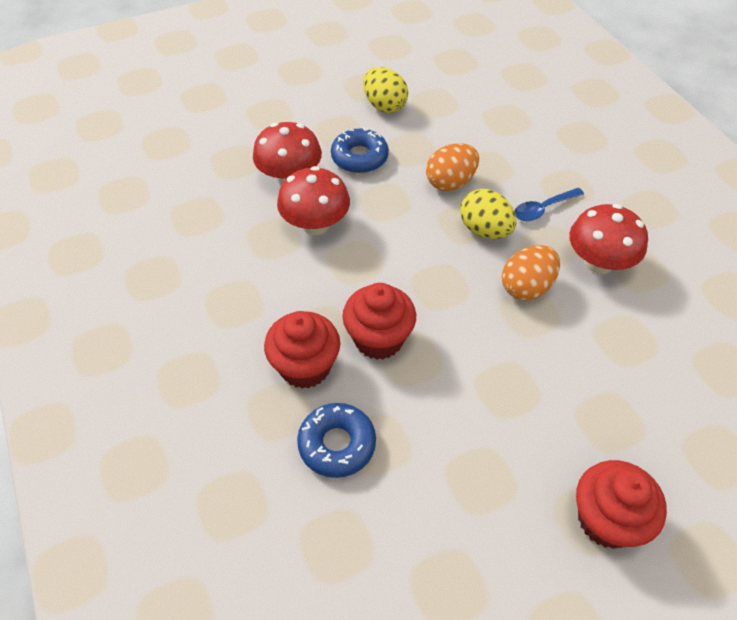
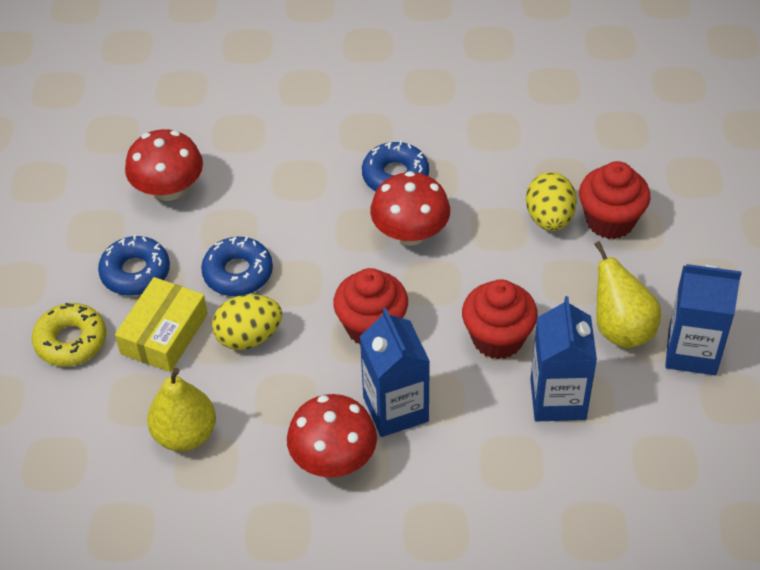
blue carton: 0 -> 3
blue donut: 2 -> 3
blue spoon: 1 -> 0
orange egg: 2 -> 0
yellow box: 0 -> 1
yellow donut: 0 -> 1
yellow pear: 0 -> 2

